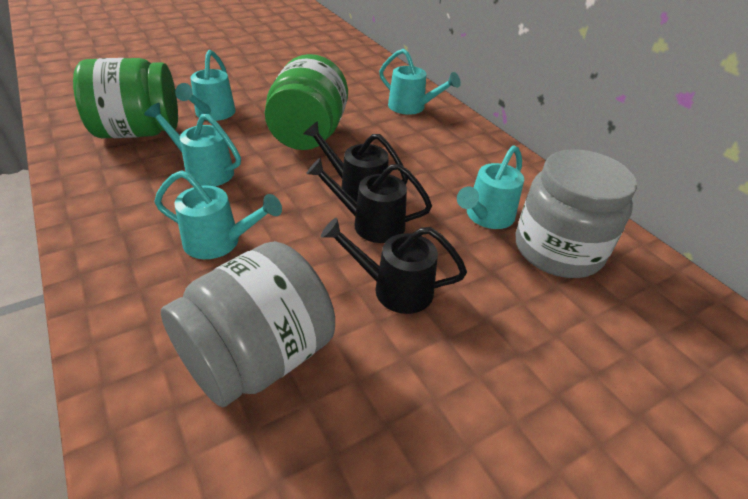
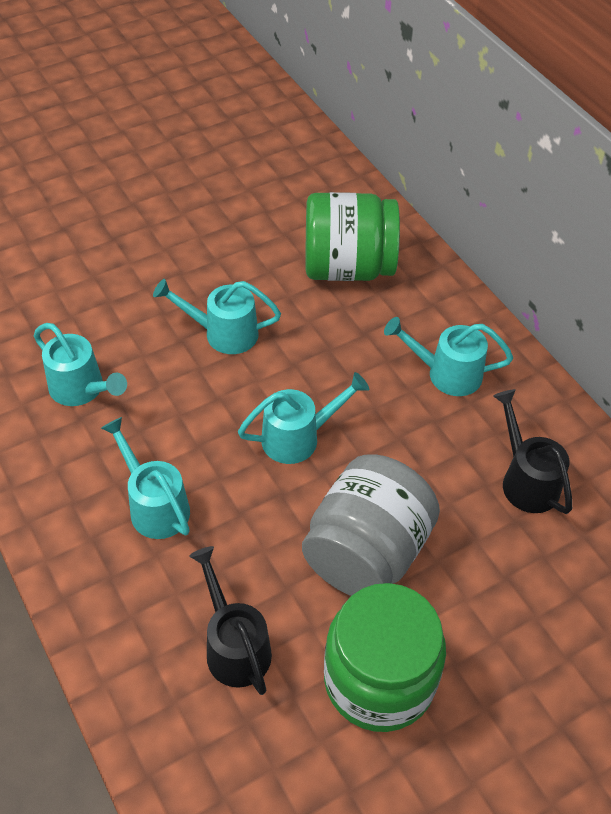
black watering can: 3 -> 2
grey jar: 2 -> 1

